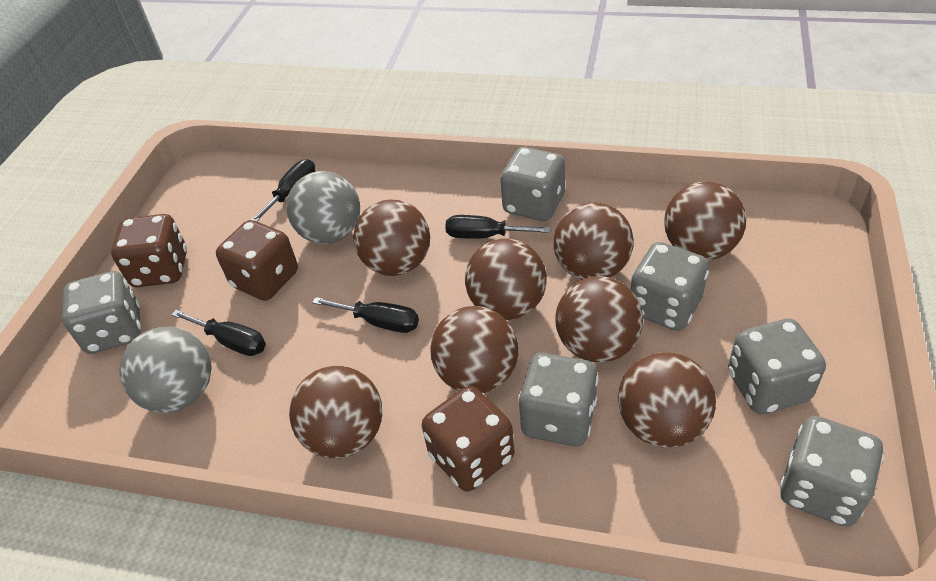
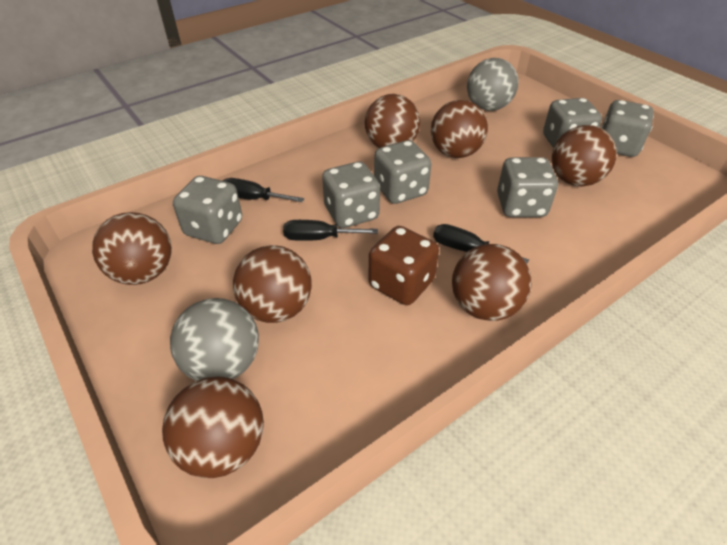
black screwdriver: 4 -> 3
brown ball: 8 -> 7
brown dice: 3 -> 1

